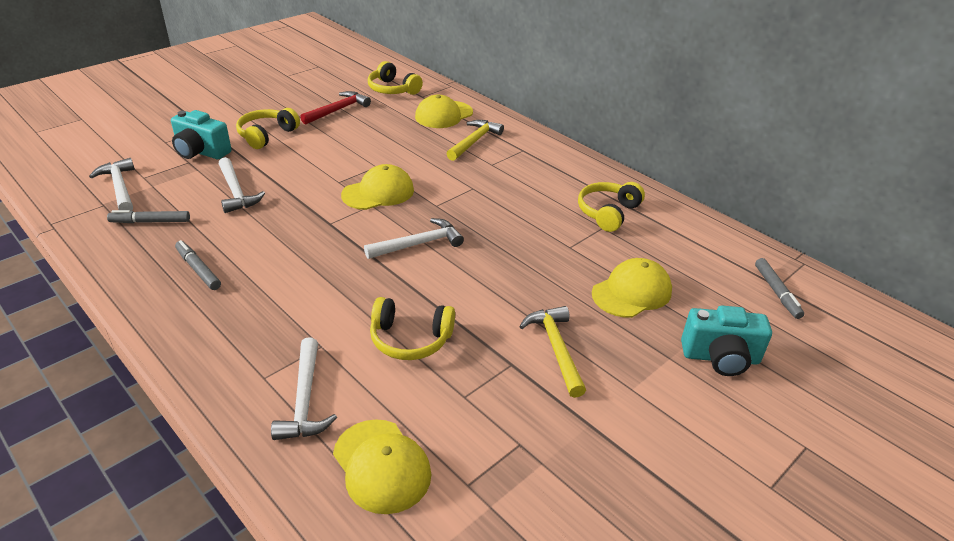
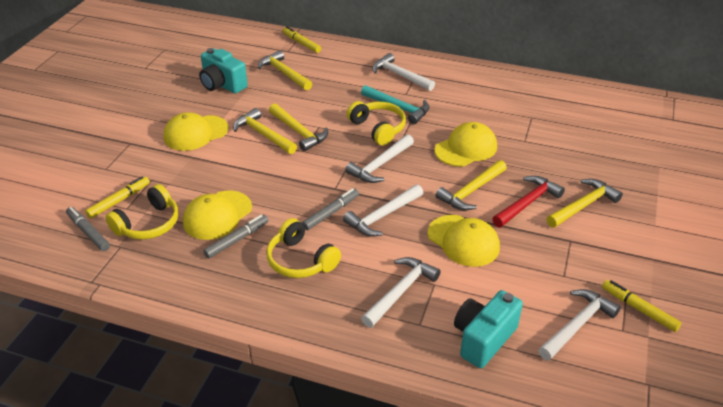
turquoise hammer: 0 -> 1
white hammer: 4 -> 5
yellow hammer: 2 -> 5
yellow headphones: 4 -> 3
yellow marker: 0 -> 3

